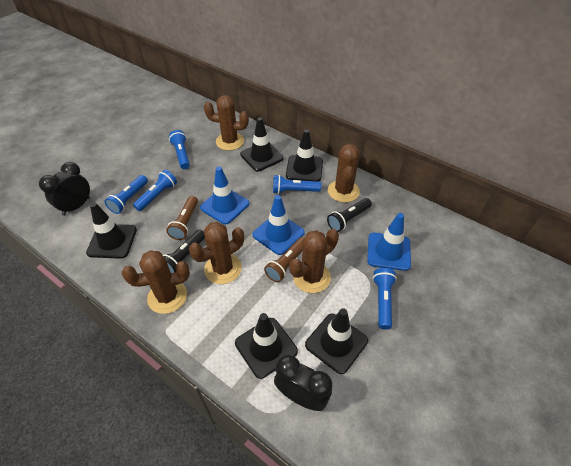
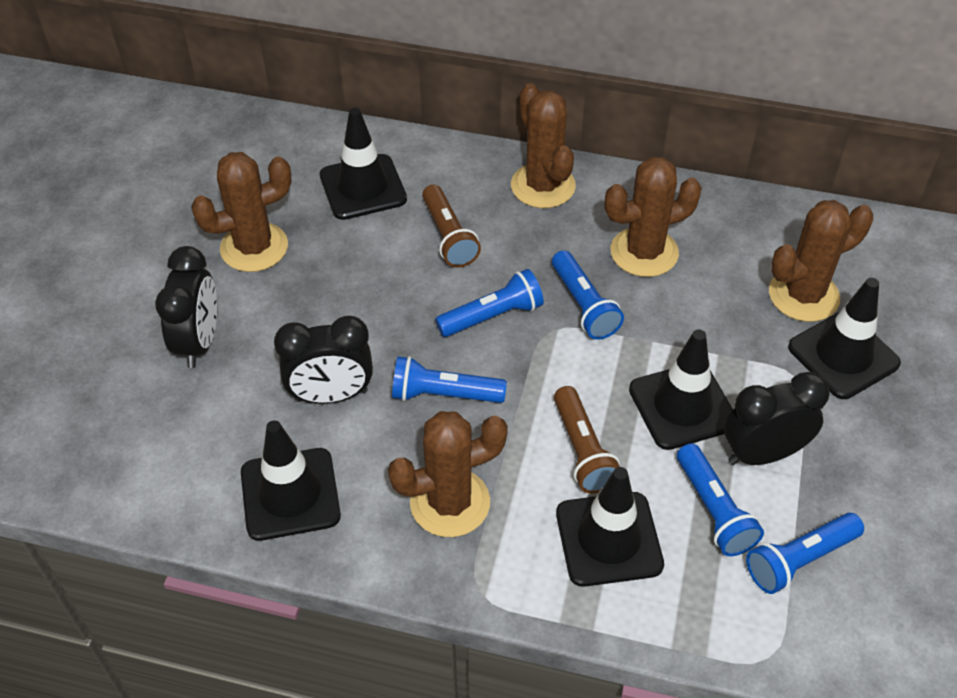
black clock: 2 -> 3
black flashlight: 2 -> 0
blue traffic cone: 3 -> 0

